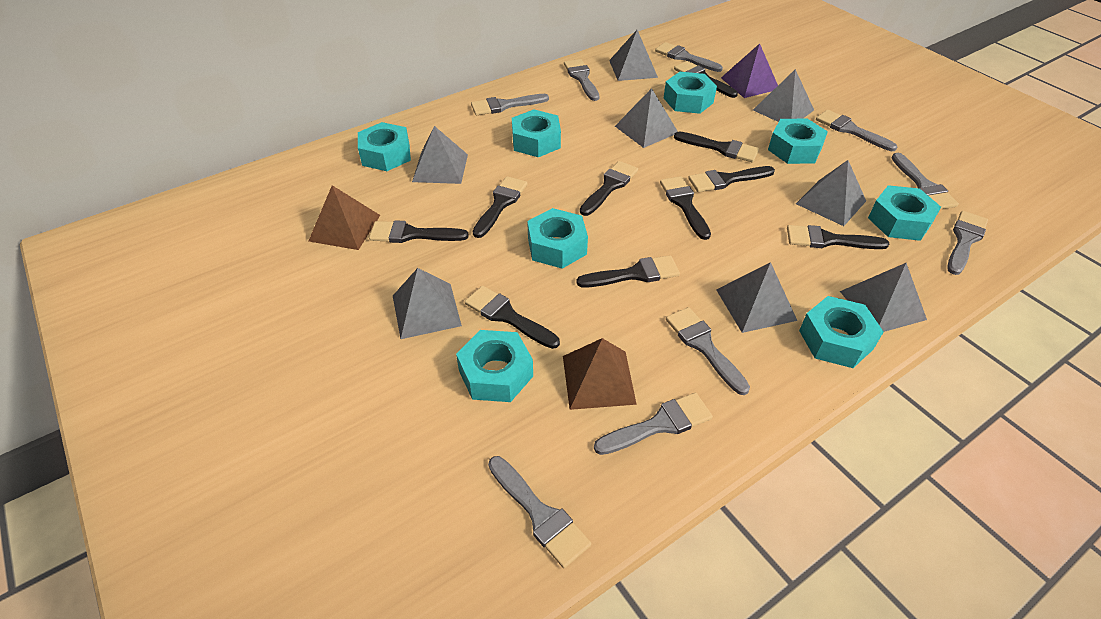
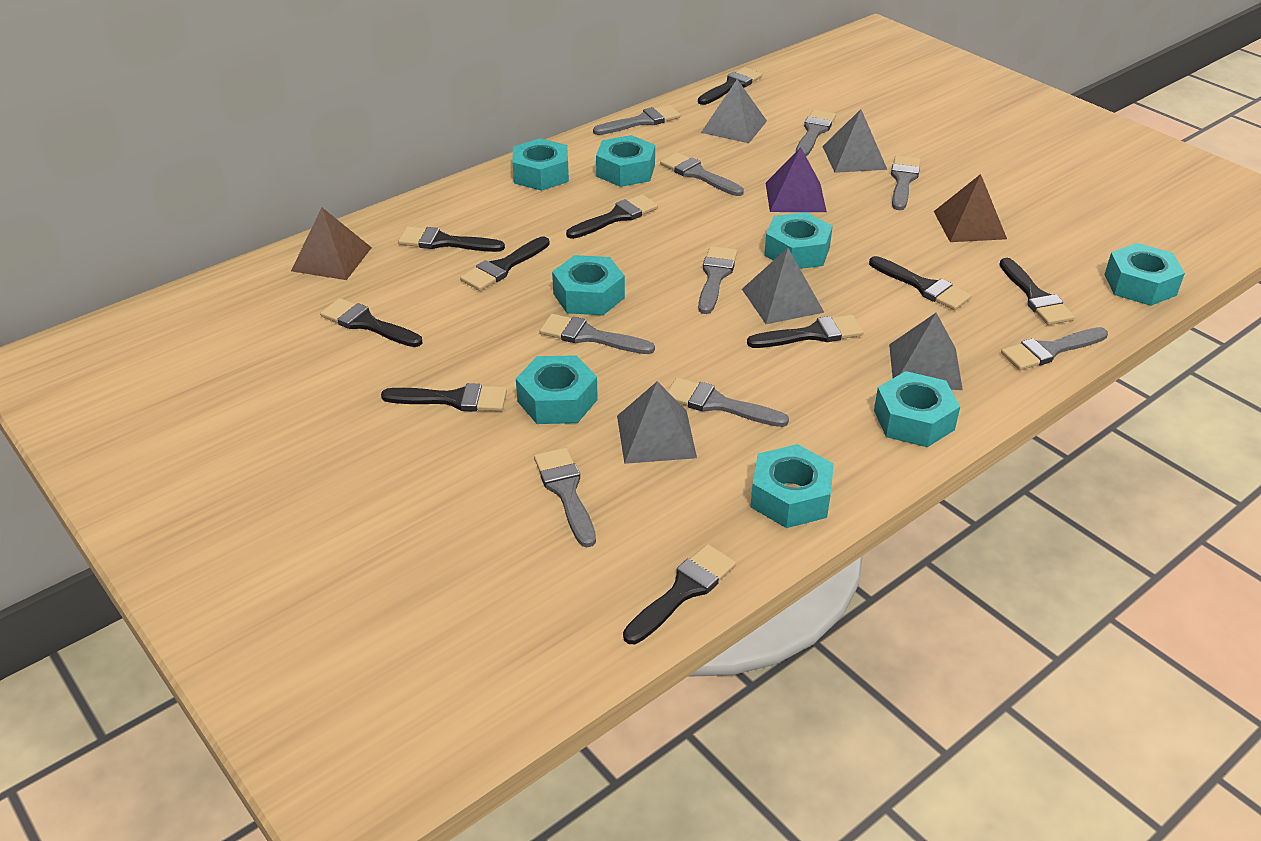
grey pyramid: 8 -> 5

